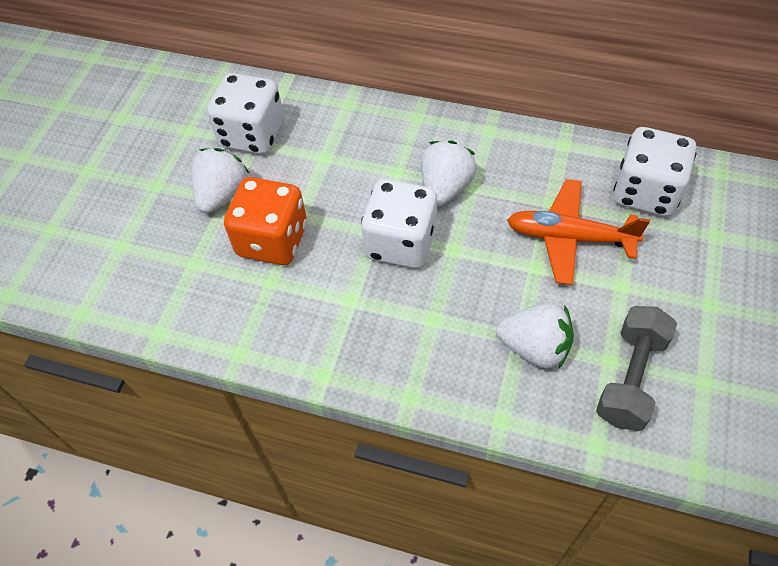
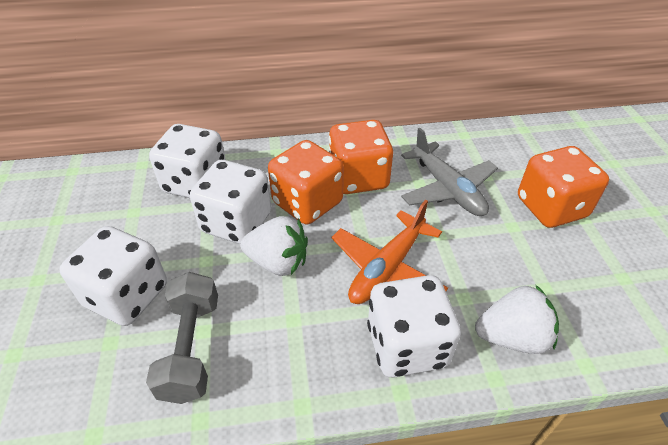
grey plane: 0 -> 1
orange dice: 1 -> 3
white dice: 3 -> 4
white strawberry: 3 -> 2

